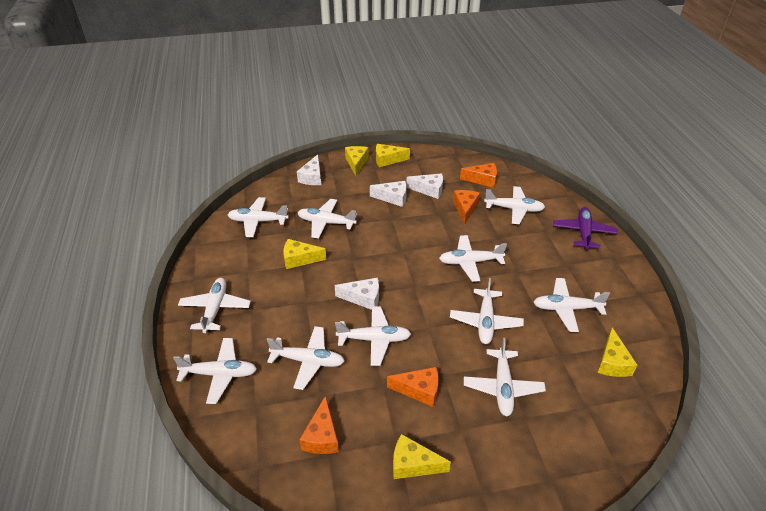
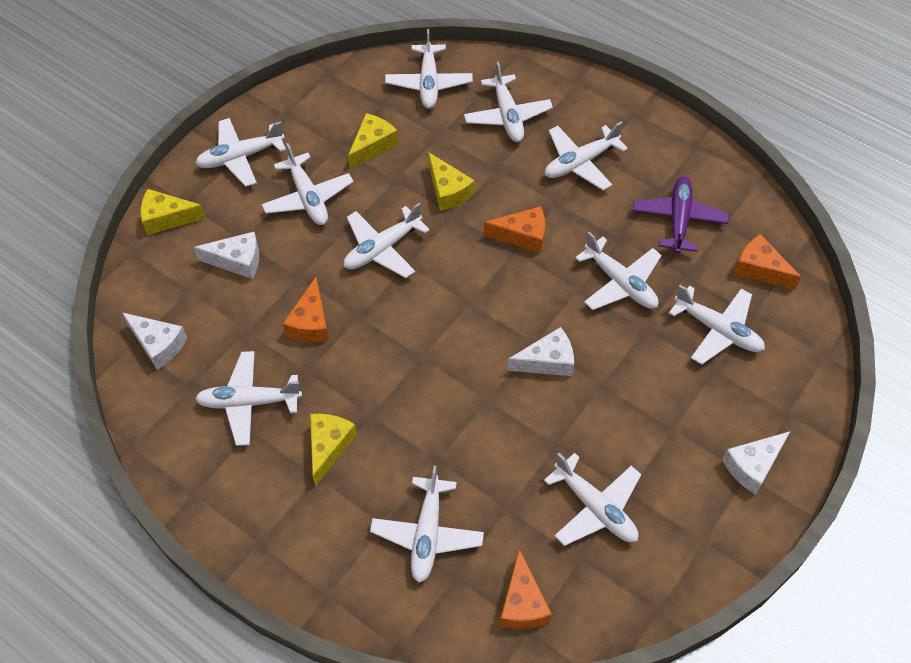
yellow cheese: 5 -> 4

